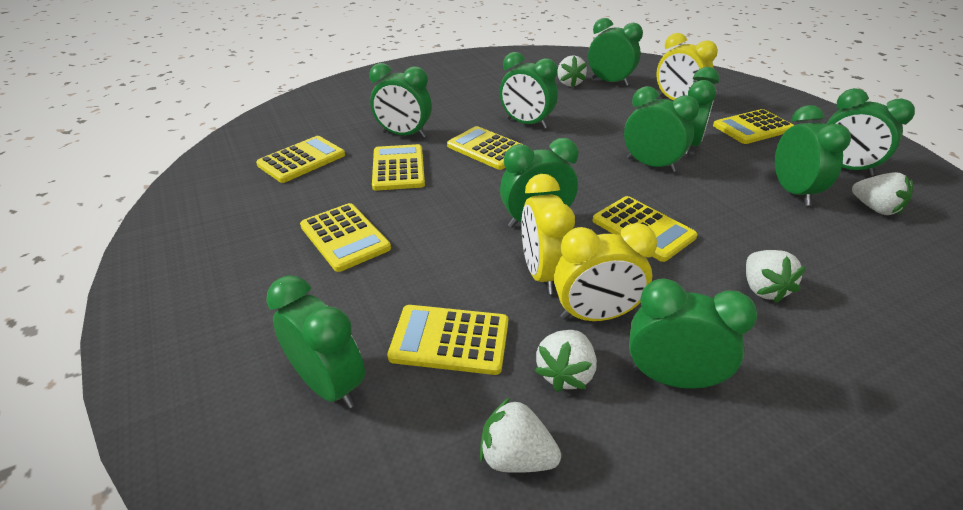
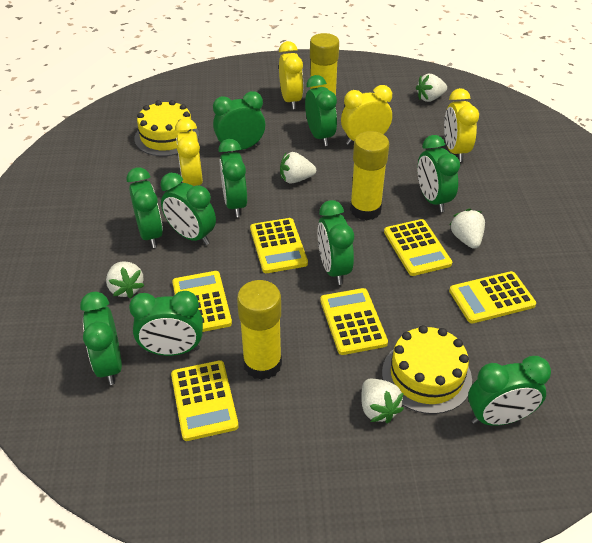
yellow cake: 0 -> 2
yellow calculator: 7 -> 6
yellow clock: 3 -> 4
yellow glue stick: 0 -> 3

